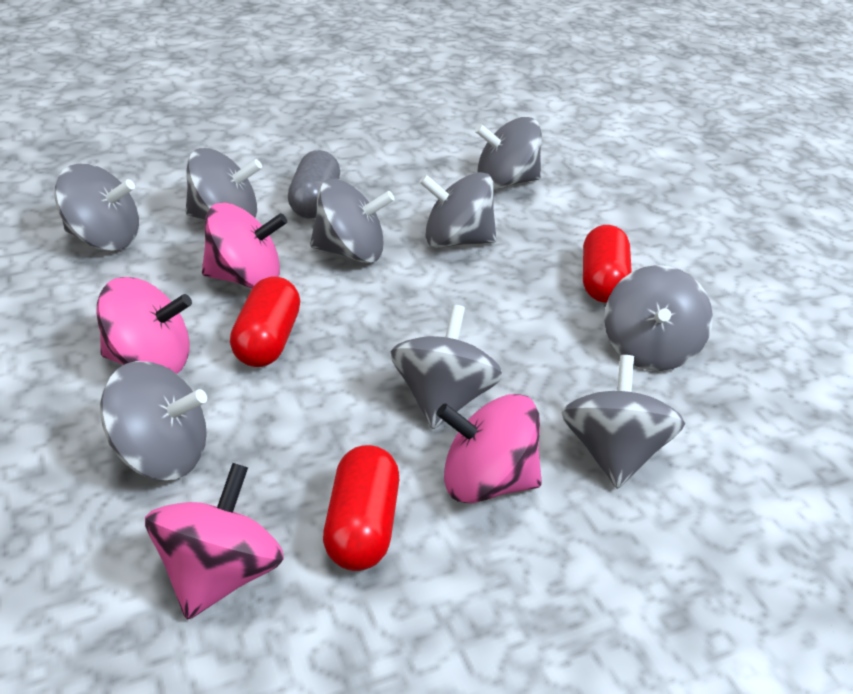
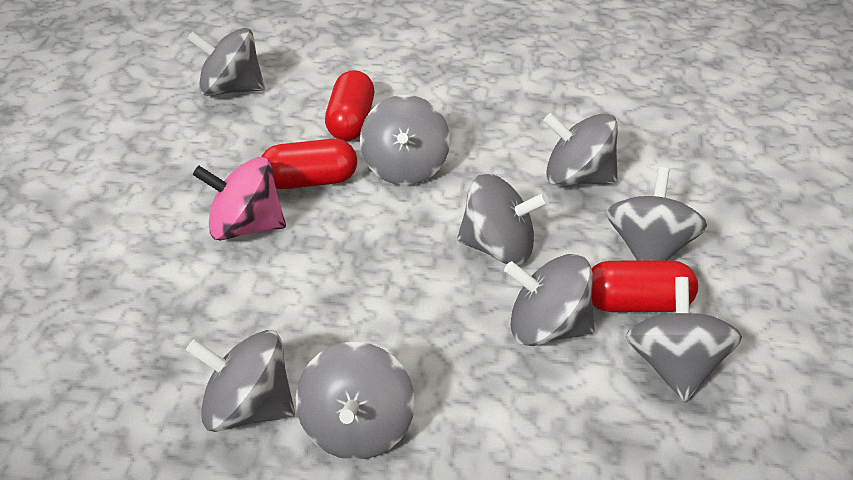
grey capsule: 1 -> 0
pink spinning top: 4 -> 1

